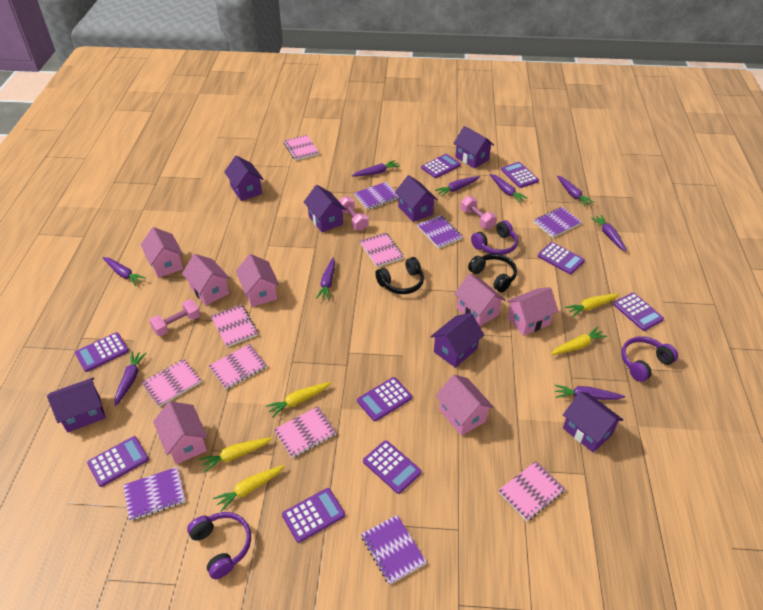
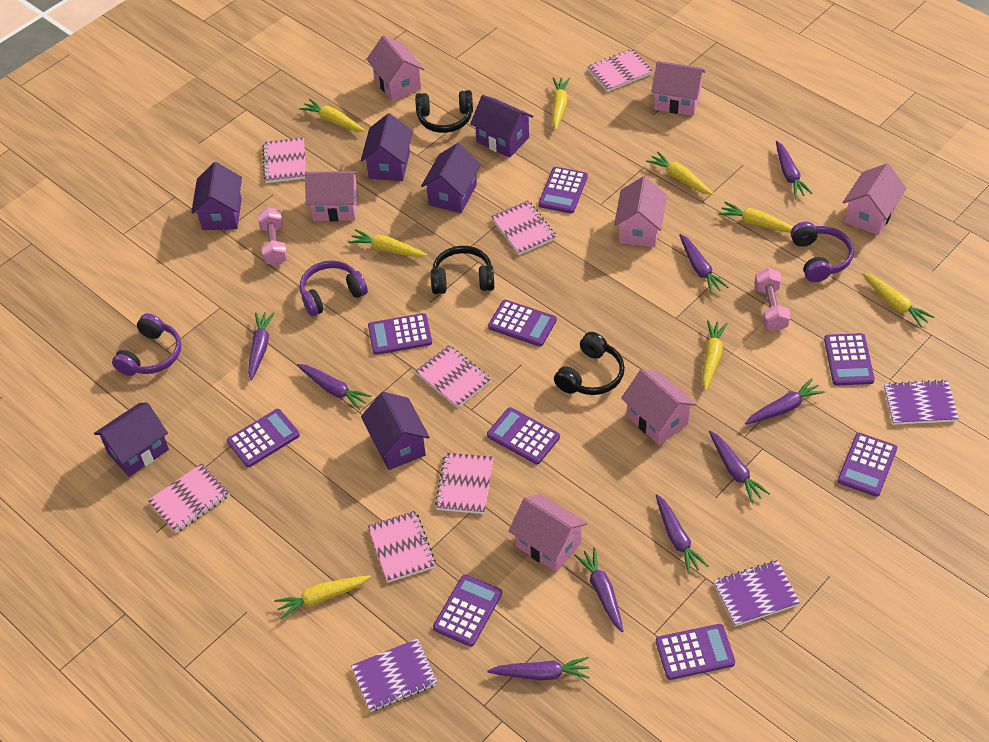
black headphones: 2 -> 3
pink dumbbell: 3 -> 2
purple house: 7 -> 6
purple notebook: 5 -> 3
yellow carrot: 5 -> 8

